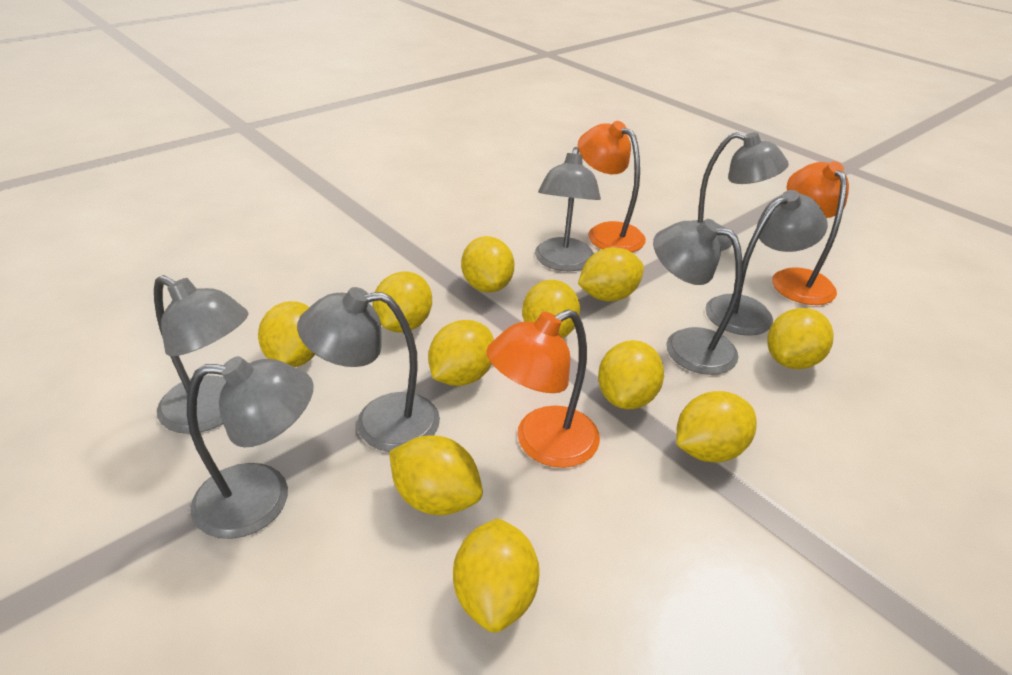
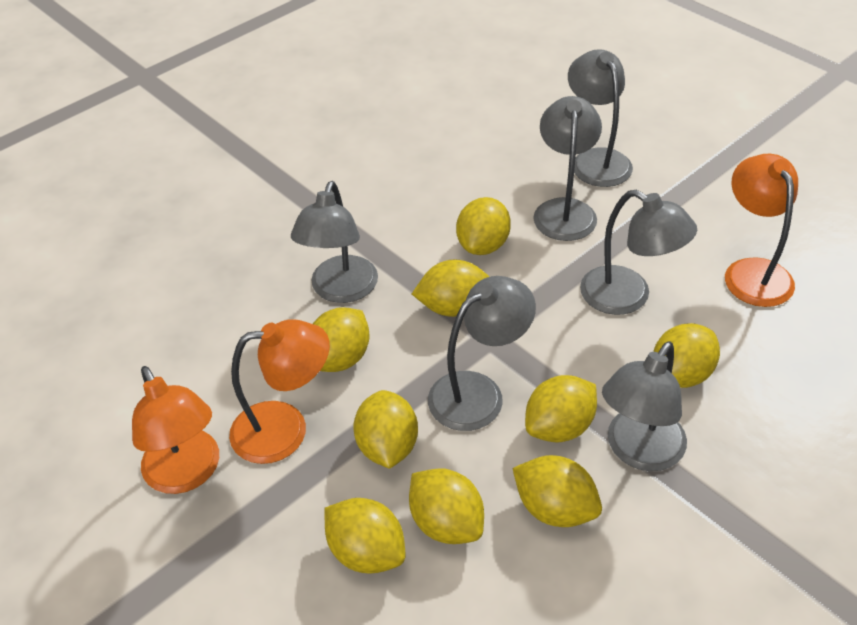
grey lamp: 7 -> 6
yellow lemon: 11 -> 9

